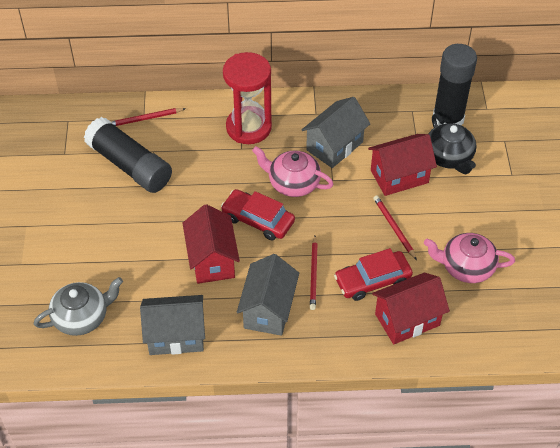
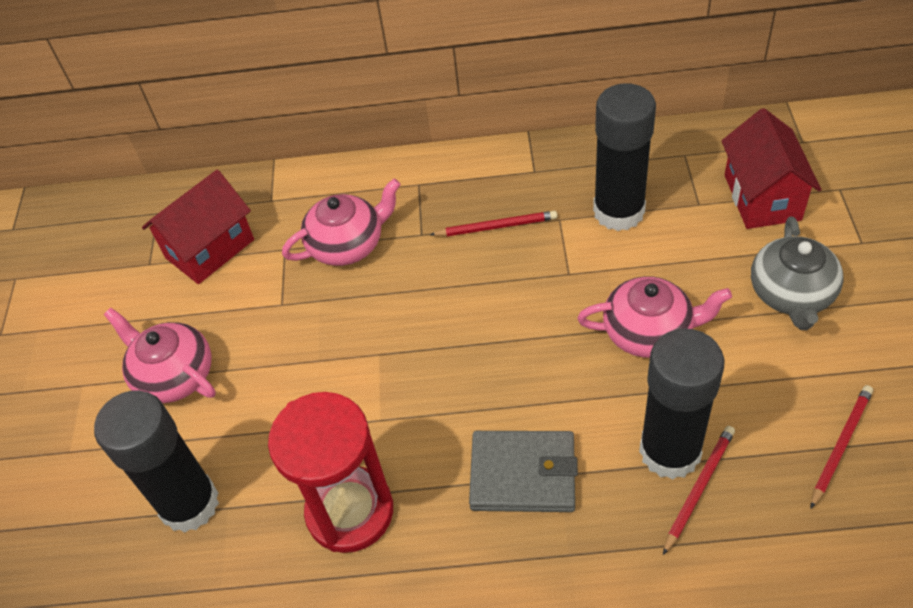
black glue stick: 2 -> 3
black teapot: 1 -> 0
grey house: 3 -> 0
grey wallet: 0 -> 1
pink teapot: 2 -> 3
red car: 2 -> 0
red house: 3 -> 2

